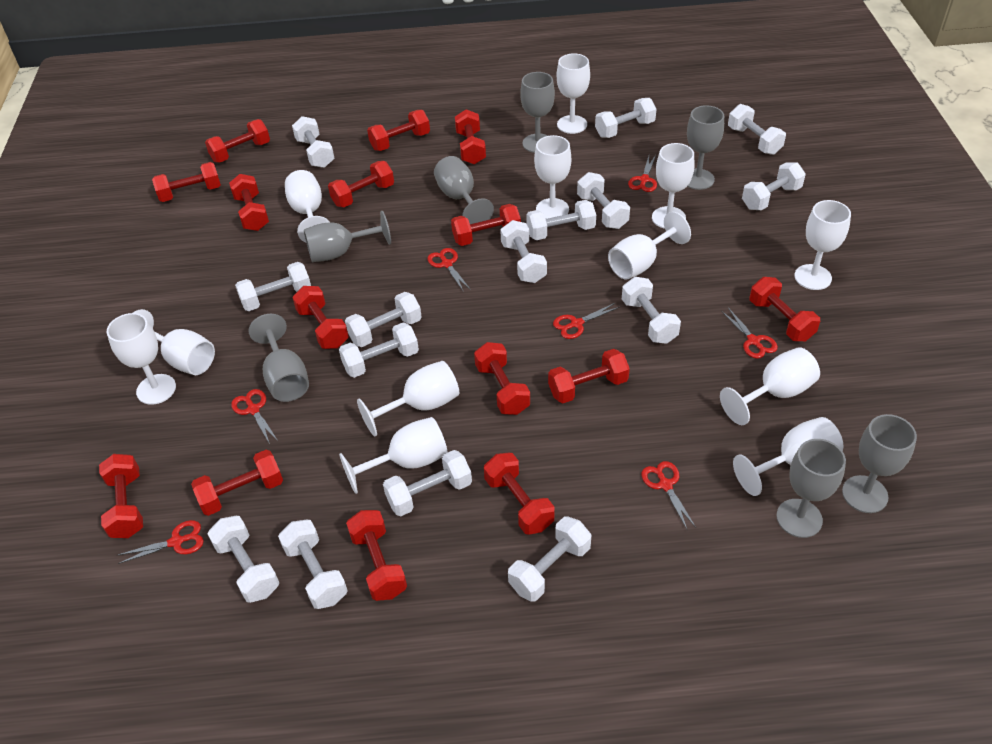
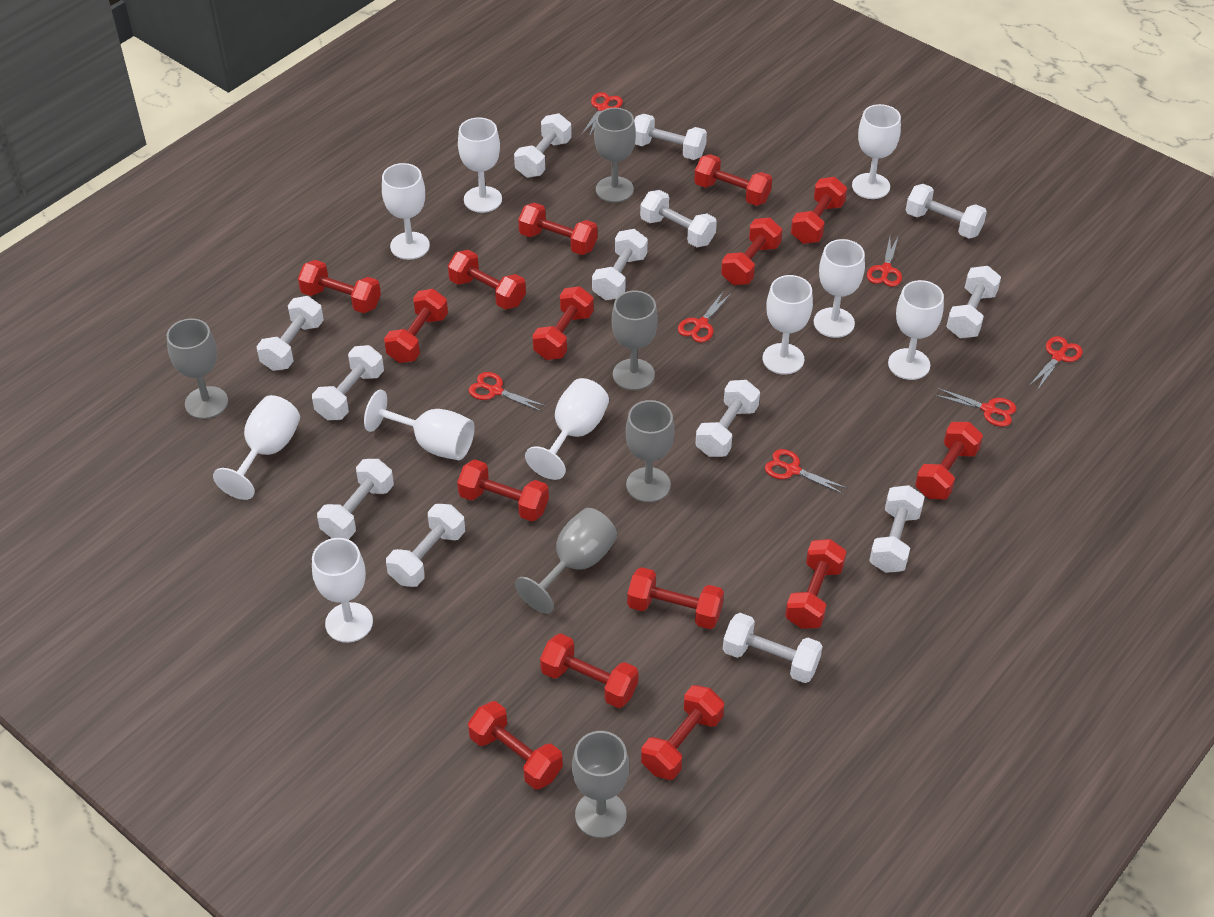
grey goblet: 7 -> 6
white dumbbell: 15 -> 13
white goblet: 12 -> 10

